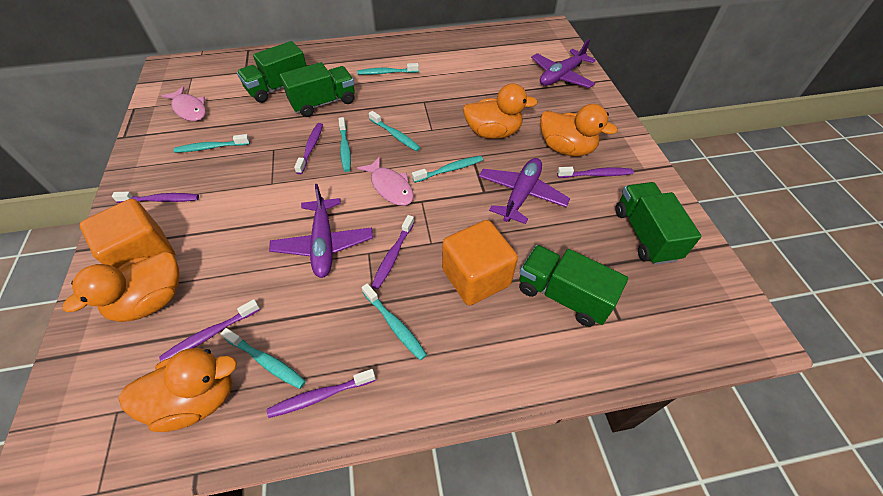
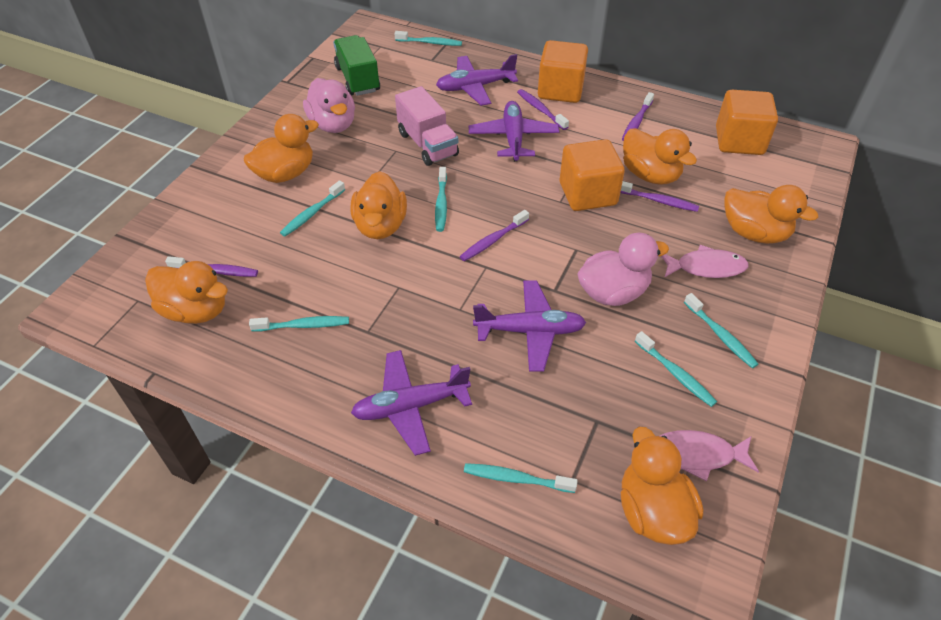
green truck: 4 -> 1
orange cube: 2 -> 3
orange duck: 4 -> 6
pink duck: 0 -> 2
pink truck: 0 -> 1
purple plane: 3 -> 4
purple toothbrush: 6 -> 5

